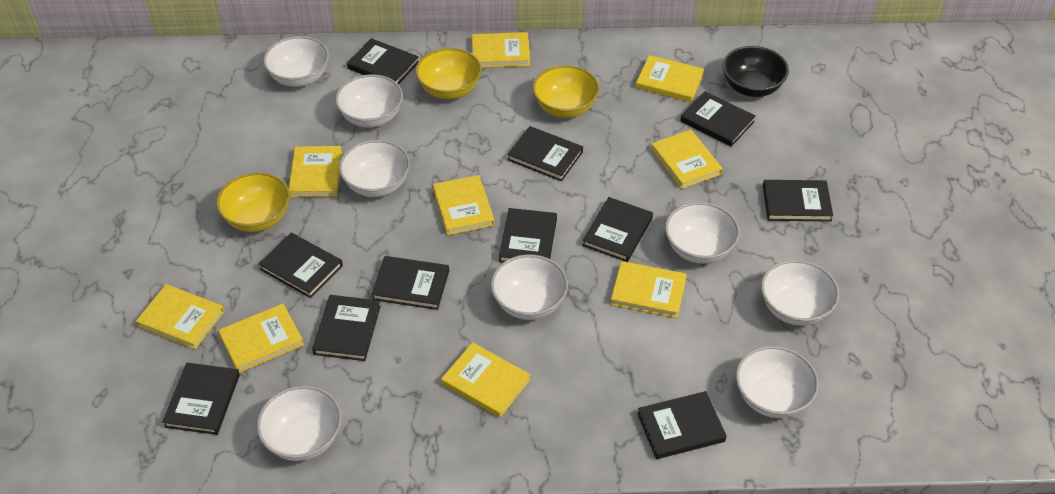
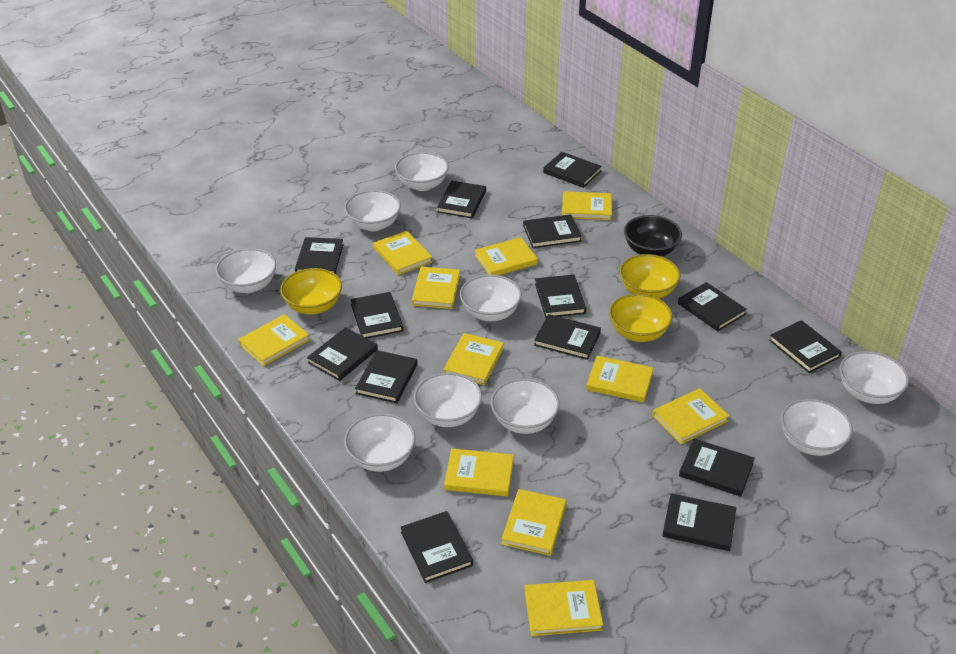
black book: 11 -> 14
white bowl: 8 -> 9
yellow book: 9 -> 11

